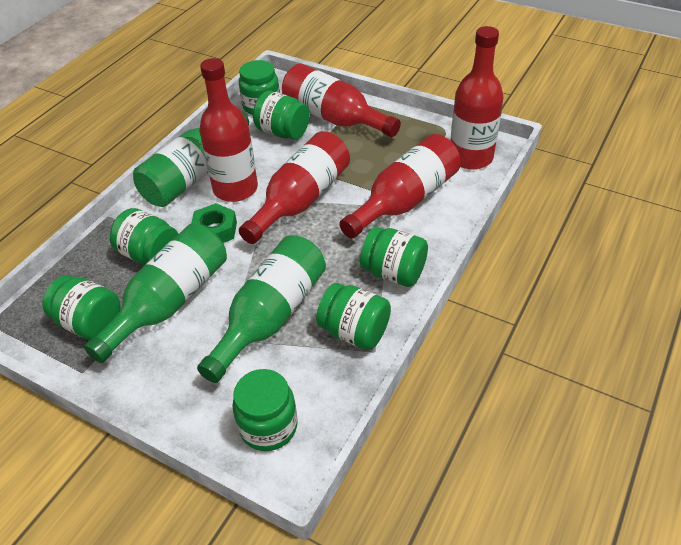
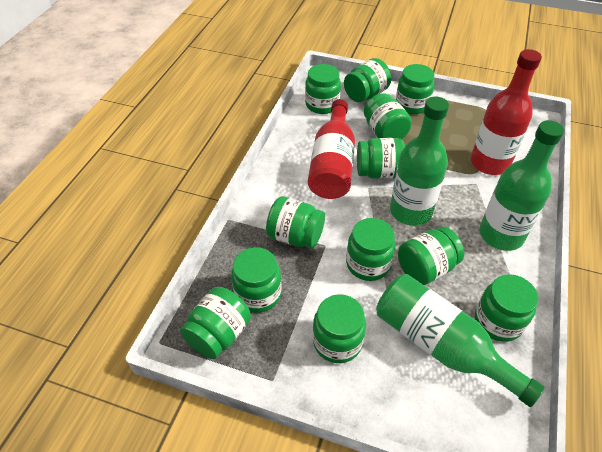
green jar: 7 -> 12
green nut: 1 -> 0
red bottle: 5 -> 2

